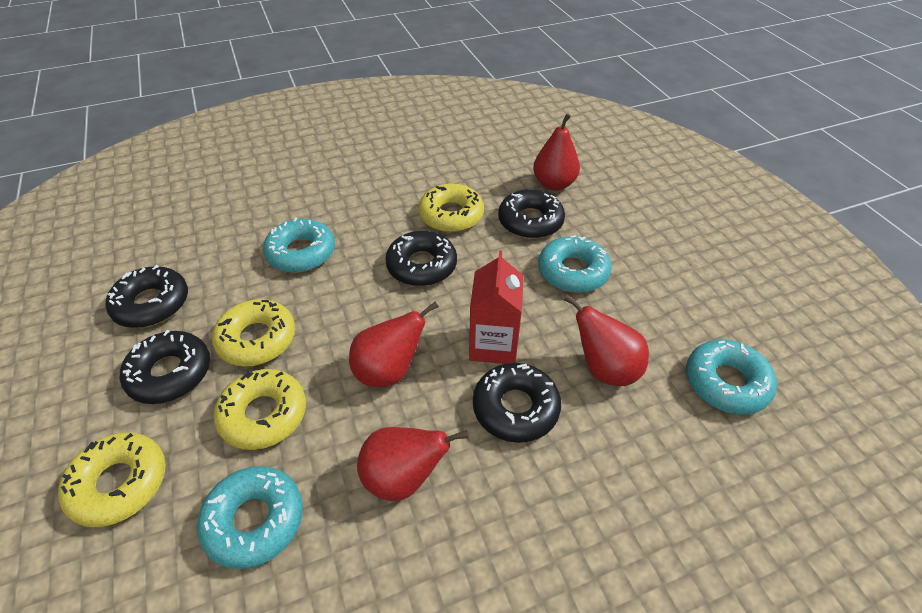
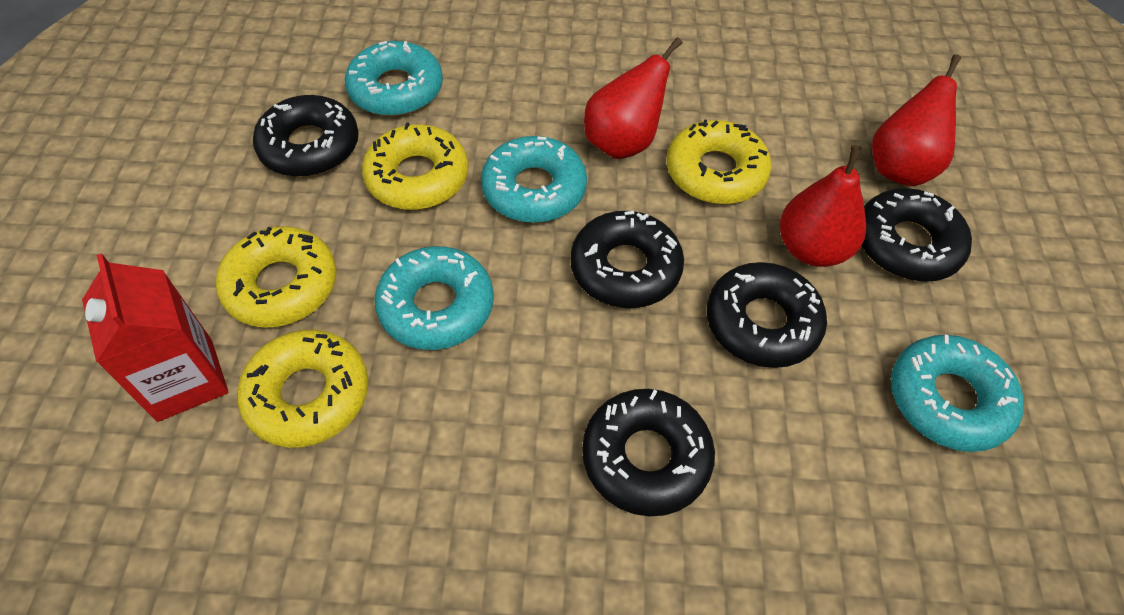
red pear: 4 -> 3

